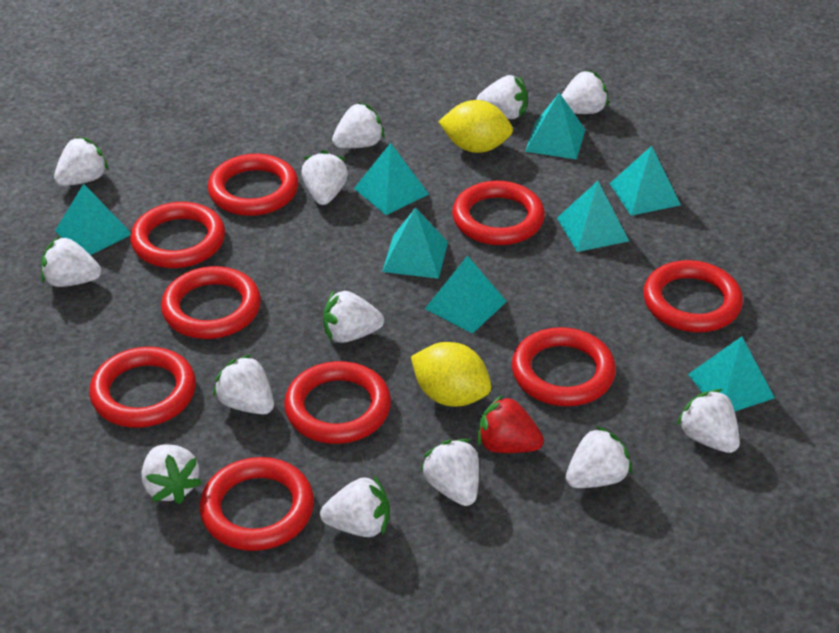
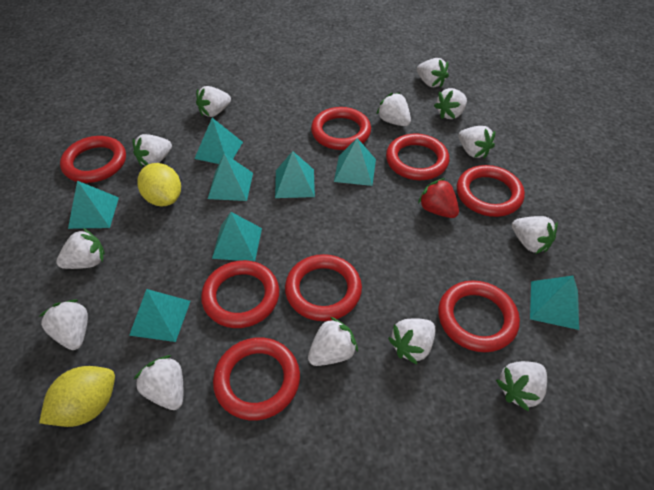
red ring: 9 -> 8

